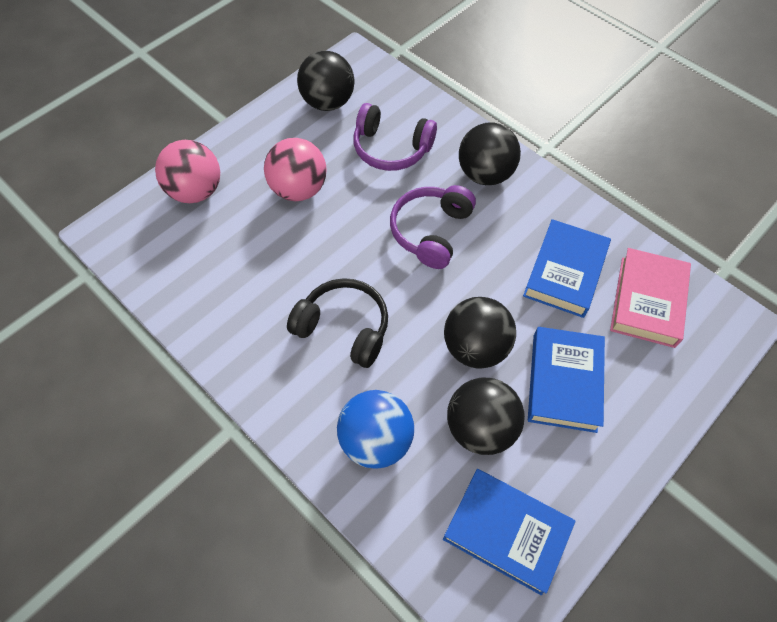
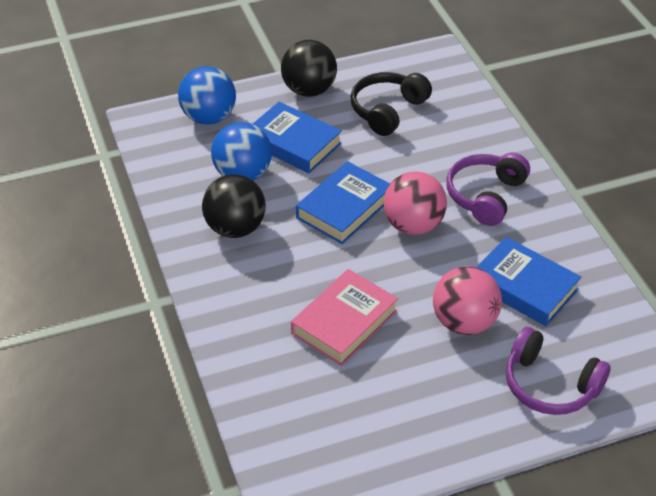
black ball: 4 -> 2
blue ball: 1 -> 2

